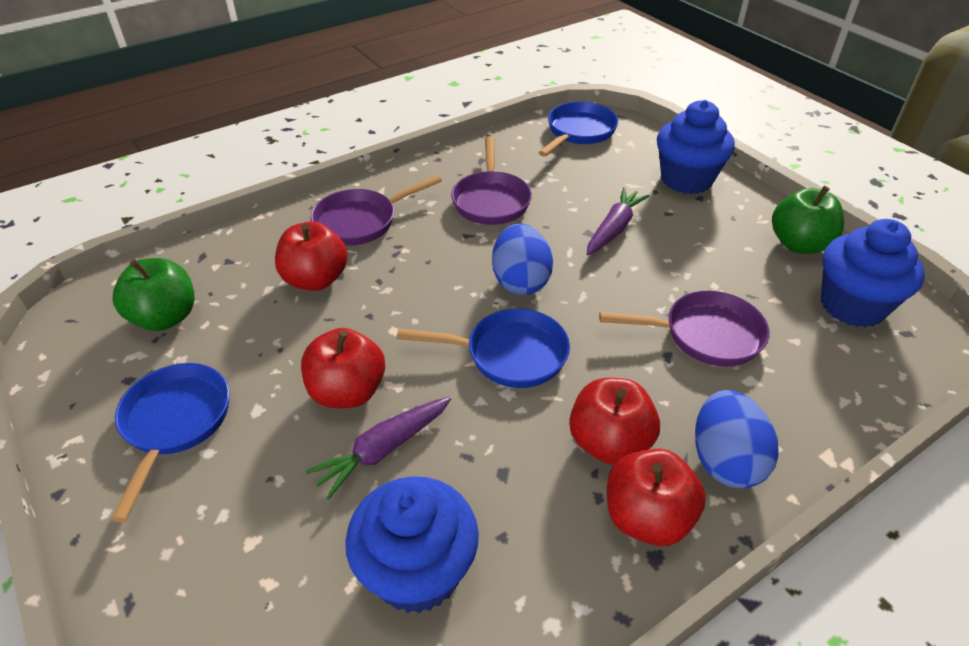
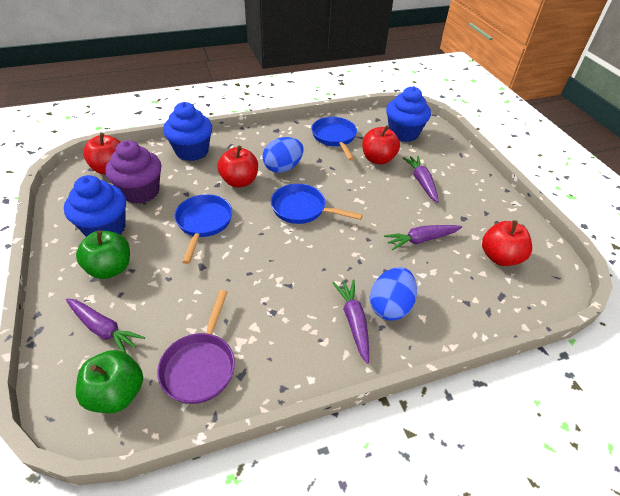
purple carrot: 2 -> 4
purple cupcake: 0 -> 1
purple pan: 3 -> 1

